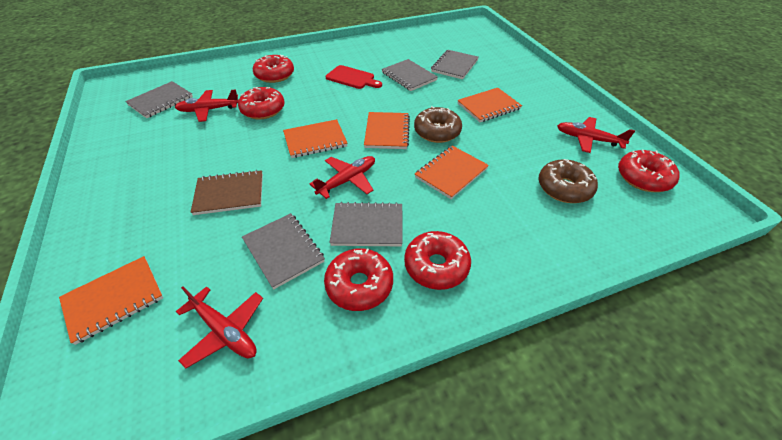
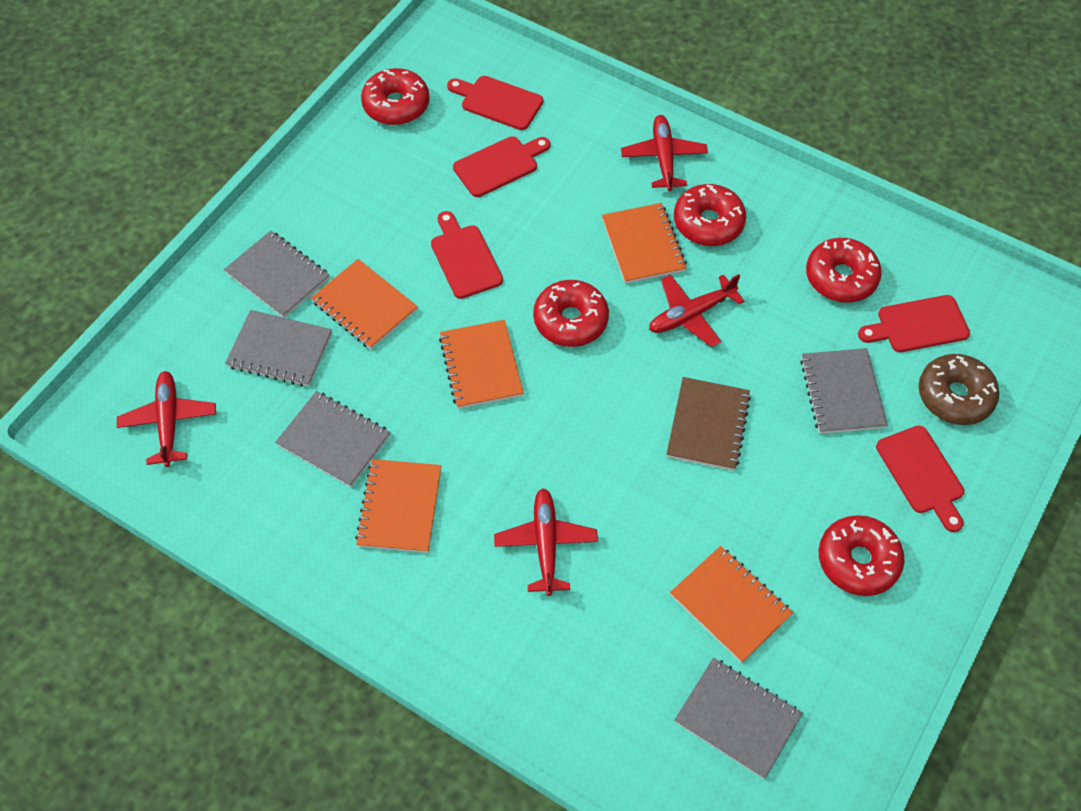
brown donut: 2 -> 1
red cutting board: 1 -> 5

